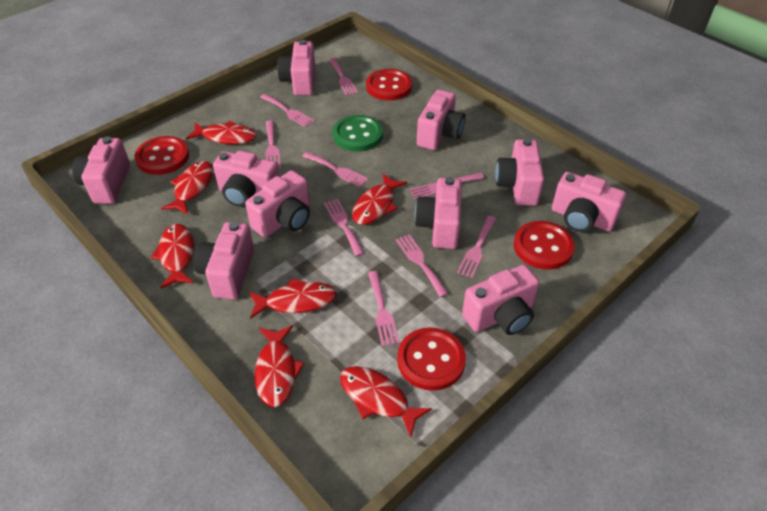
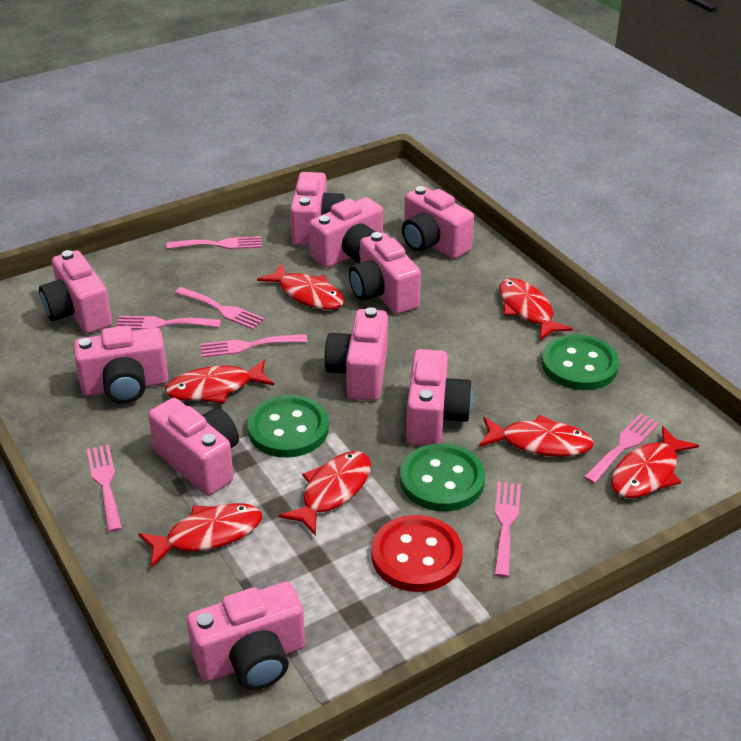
green button: 1 -> 3
pink fork: 9 -> 7
red button: 4 -> 1

